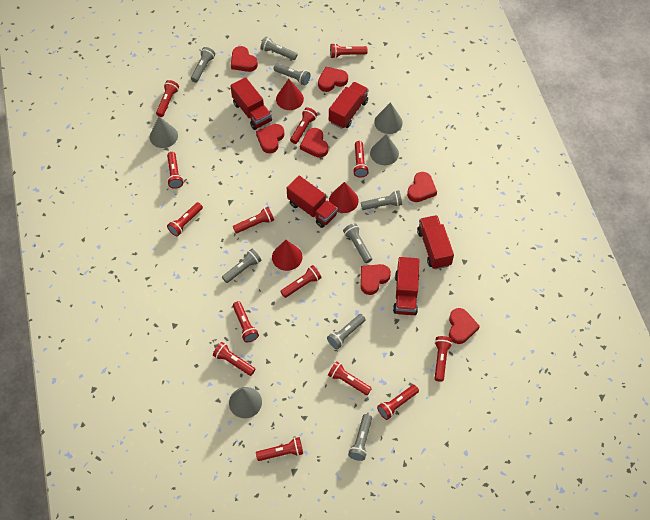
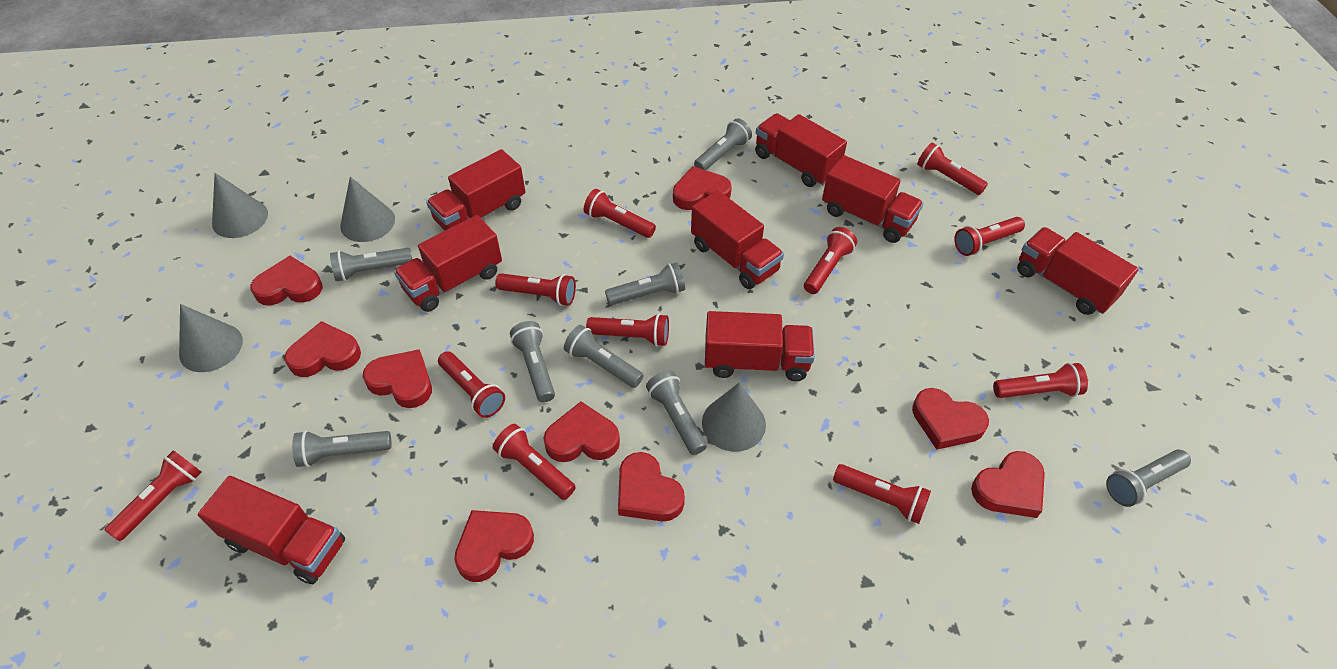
red cone: 3 -> 0
red flashlight: 14 -> 11
red heart: 7 -> 9
red truck: 5 -> 8

